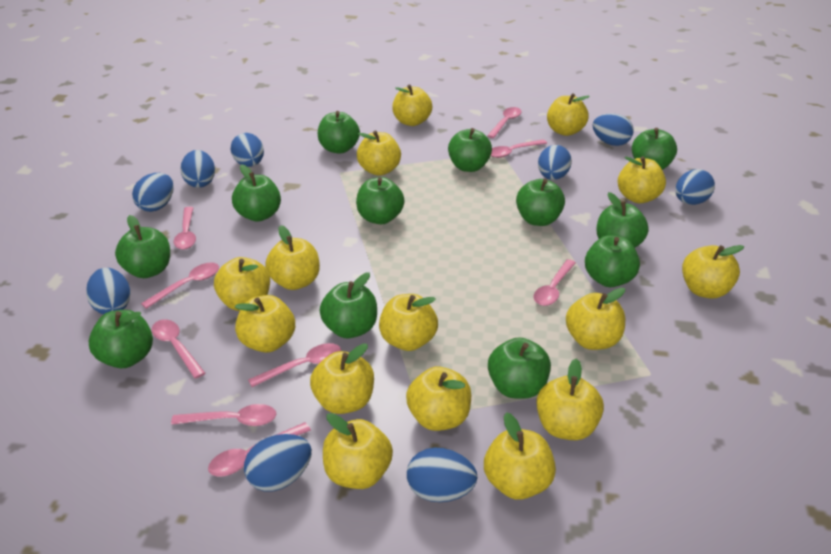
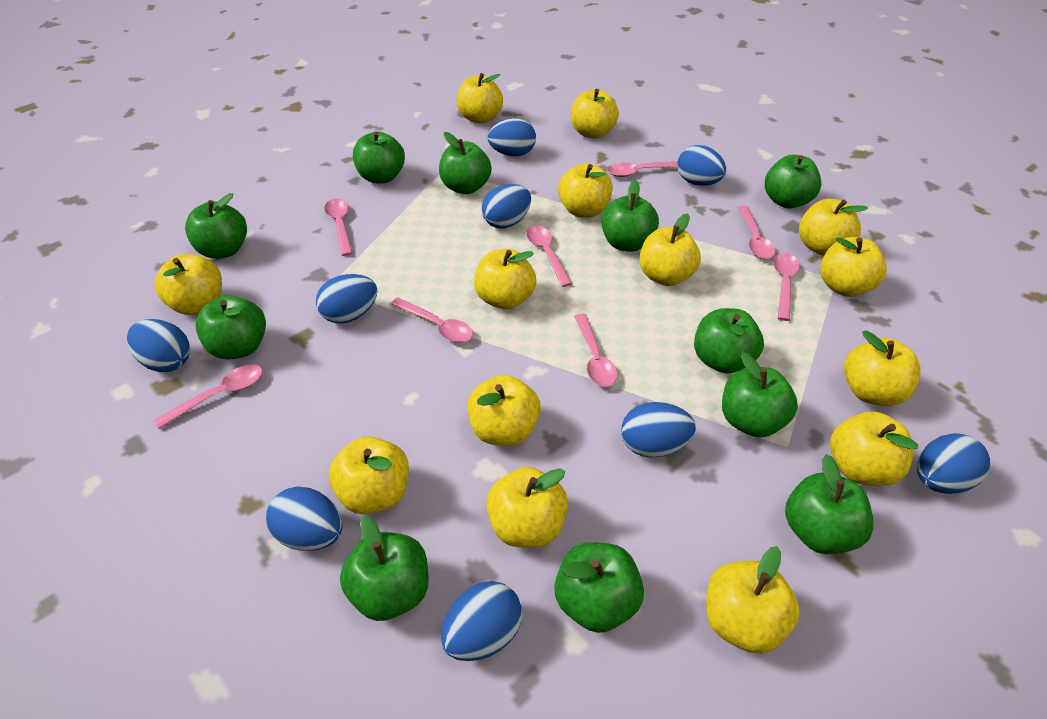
green apple: 12 -> 11
pink spoon: 9 -> 8
yellow apple: 15 -> 14

